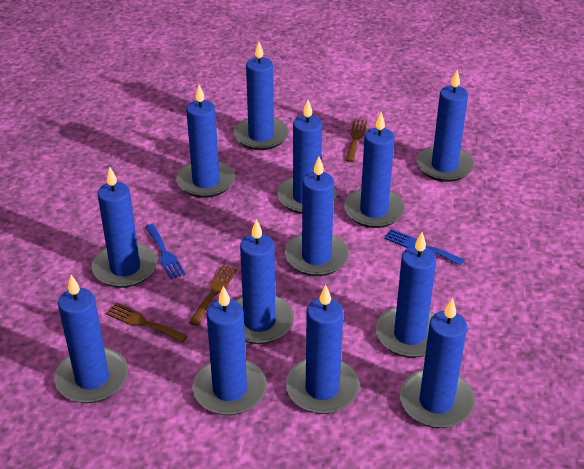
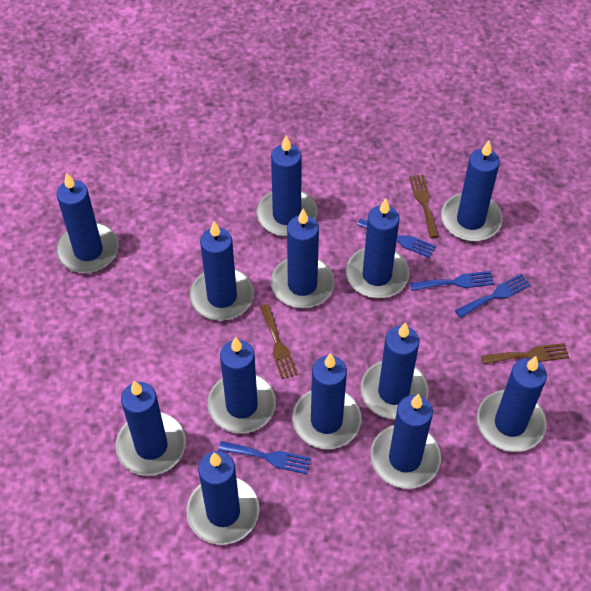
blue fork: 2 -> 4

